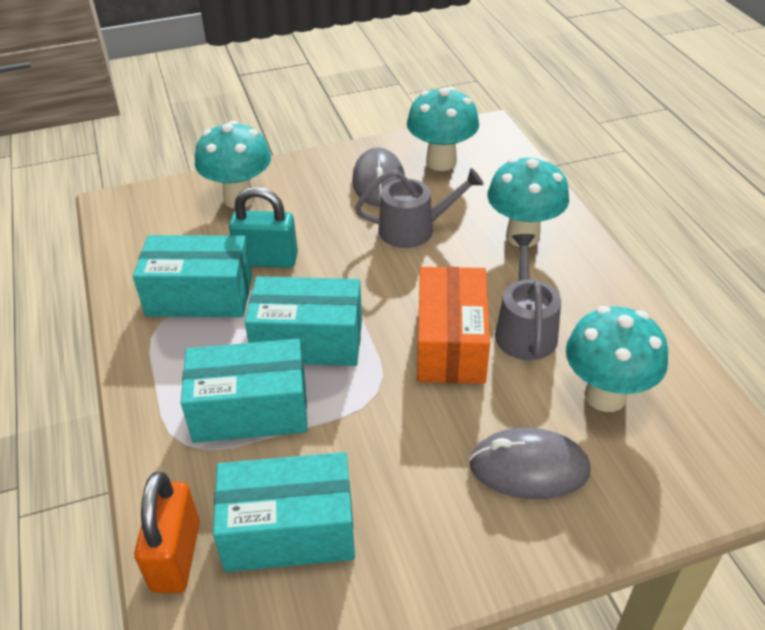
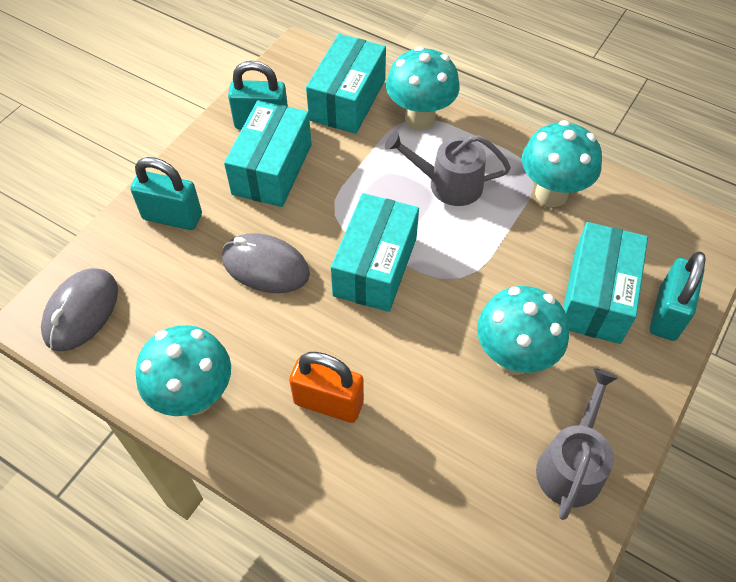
orange box: 1 -> 0
turquoise padlock: 1 -> 3

